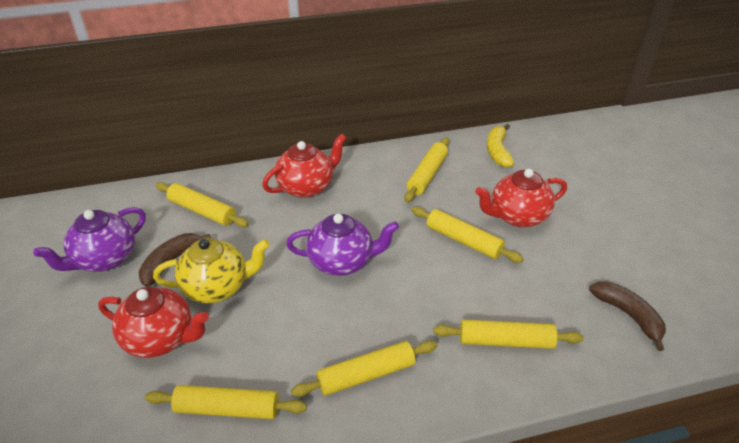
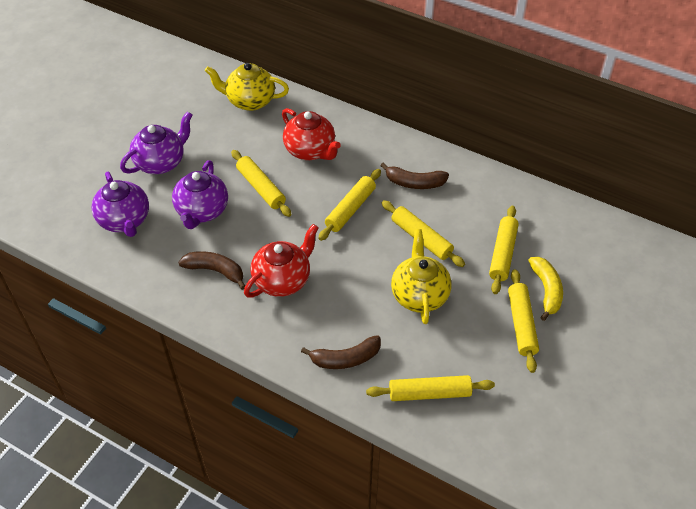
brown banana: 2 -> 3
purple teapot: 2 -> 3
red teapot: 3 -> 2
yellow teapot: 1 -> 2

